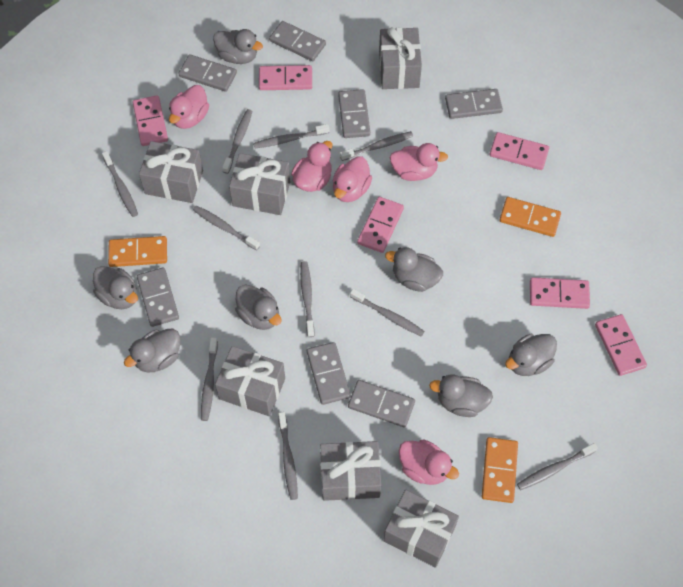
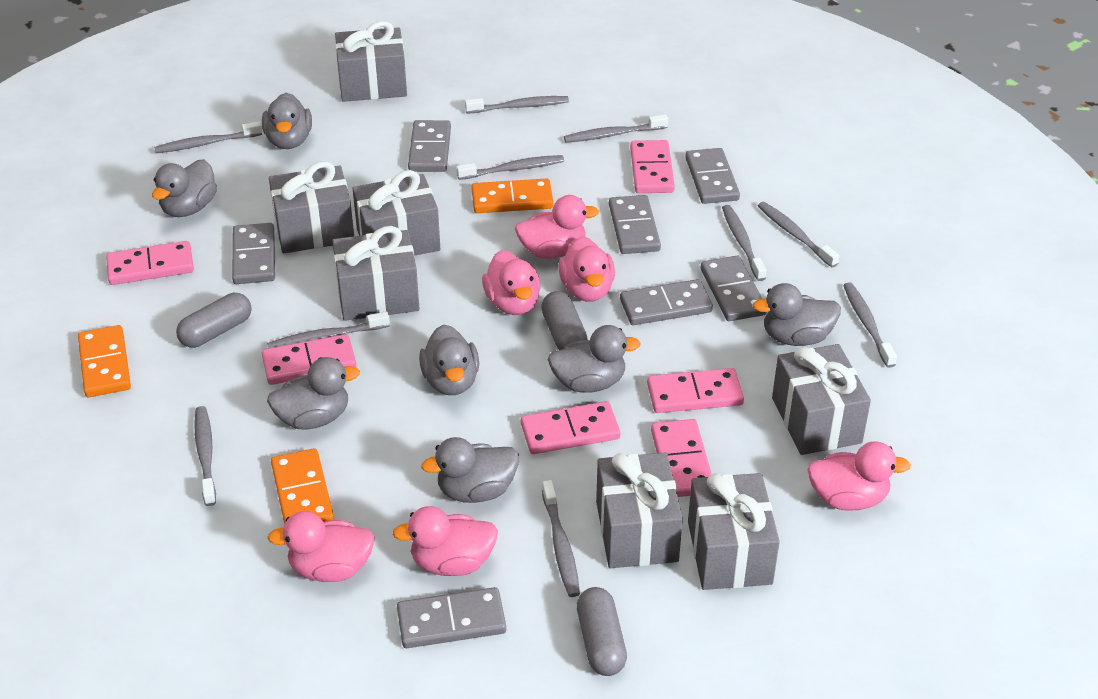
grey capsule: 0 -> 3
grey gift: 6 -> 7
pink duck: 5 -> 6

